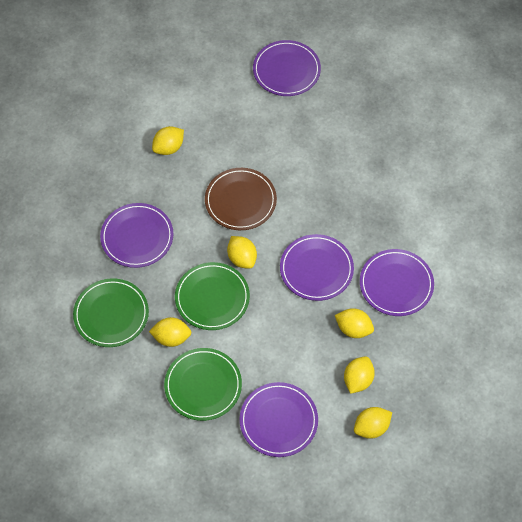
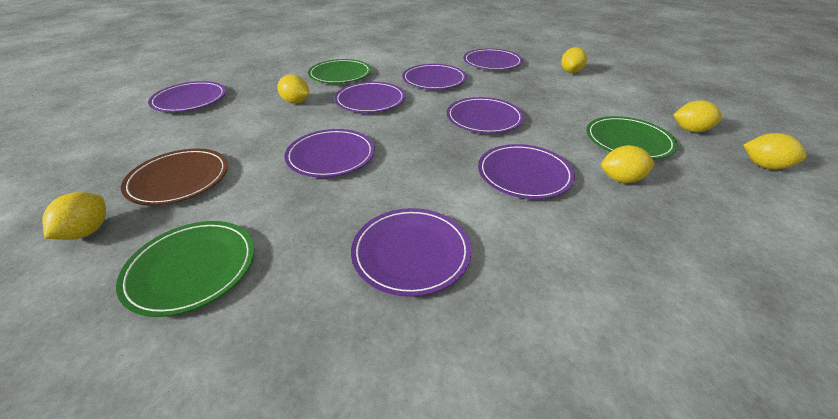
purple plate: 5 -> 8

